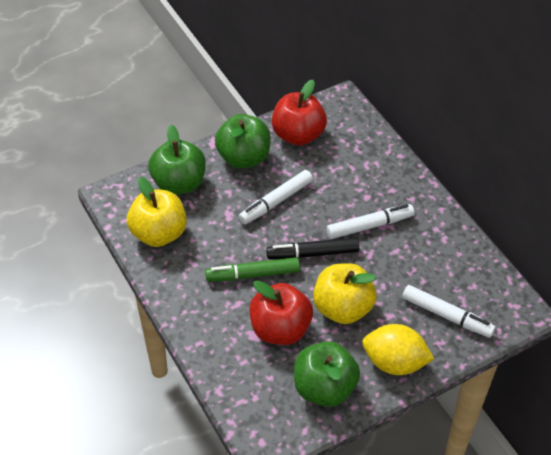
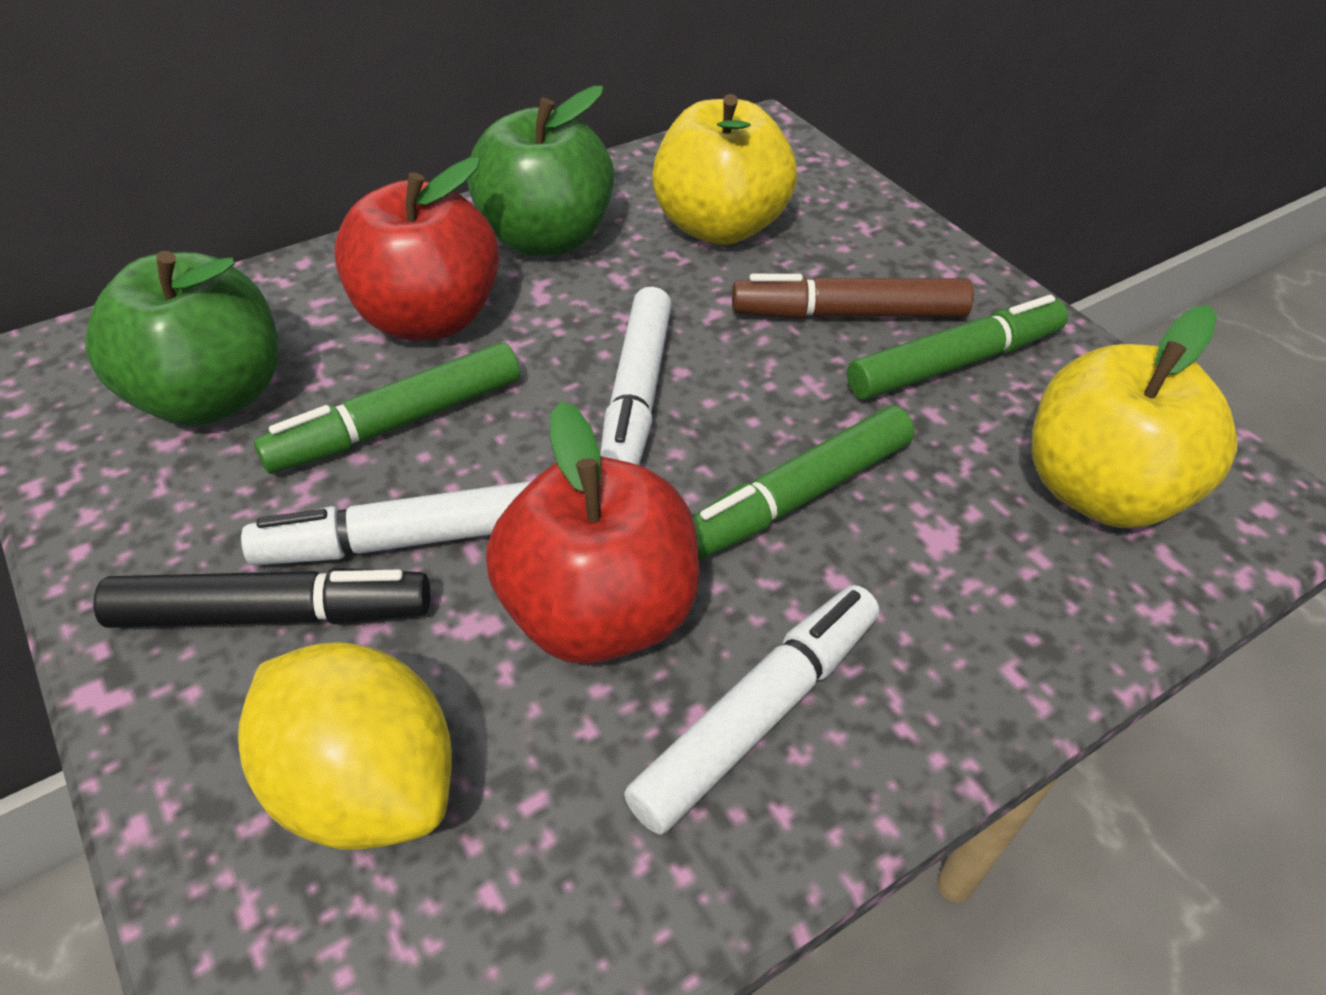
brown marker: 0 -> 1
green apple: 3 -> 2
green marker: 1 -> 3

